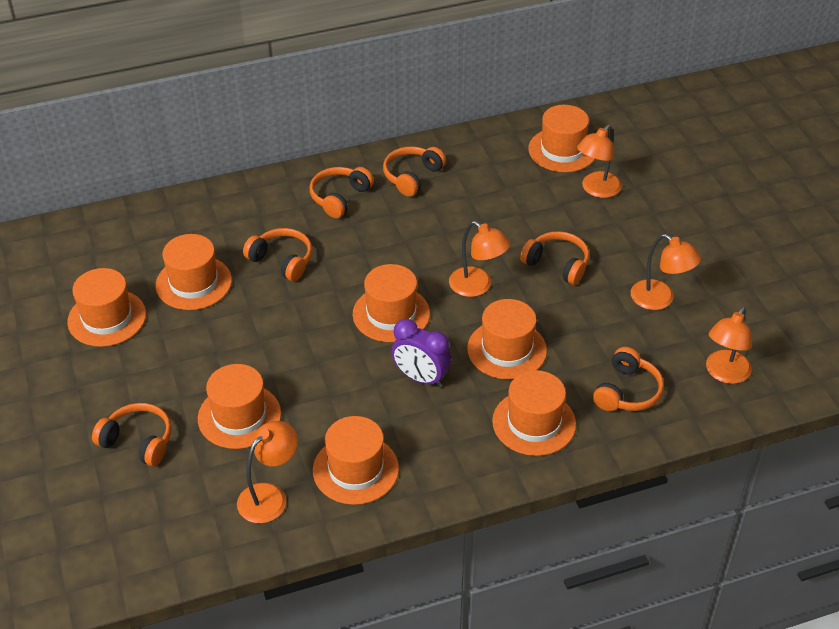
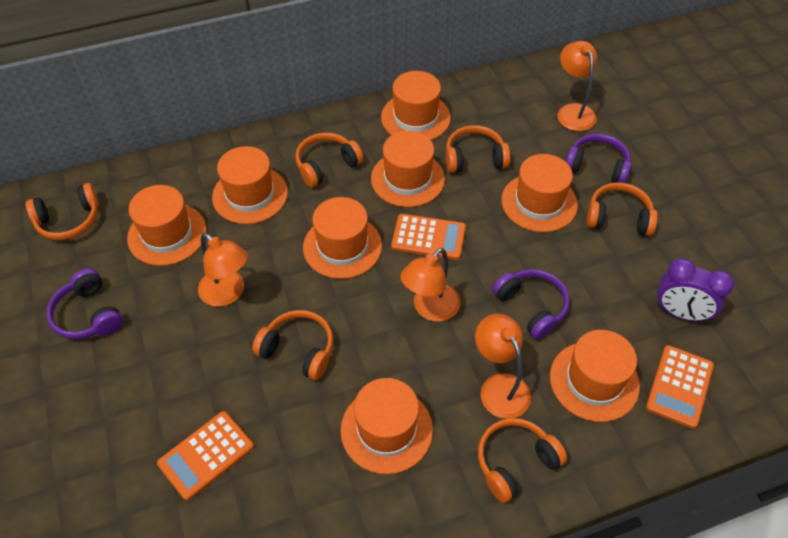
orange calculator: 0 -> 3
orange lamp: 5 -> 4
purple headphones: 0 -> 3

